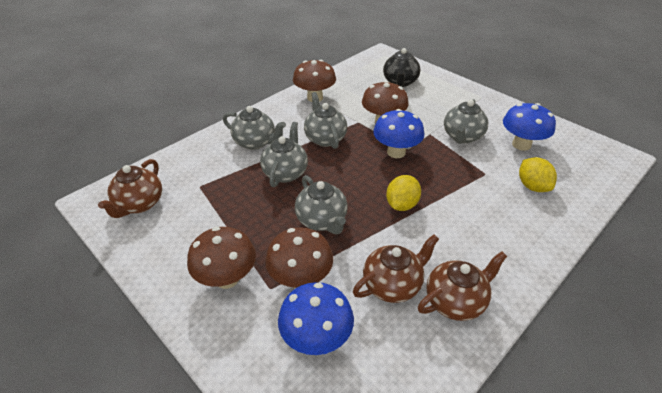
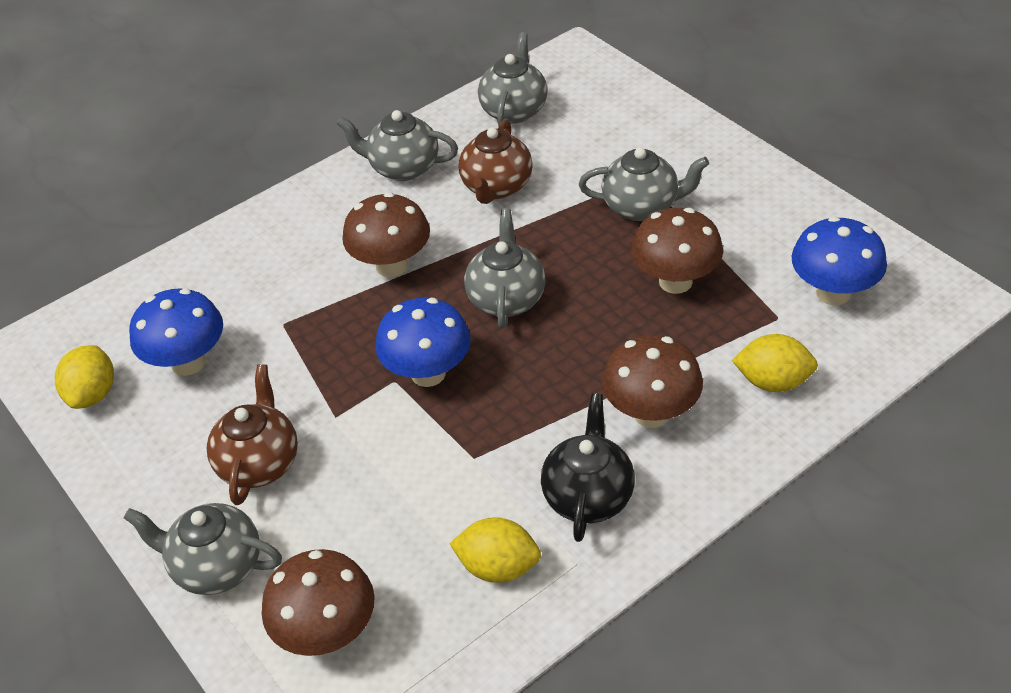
brown teapot: 3 -> 2
yellow lemon: 2 -> 3

